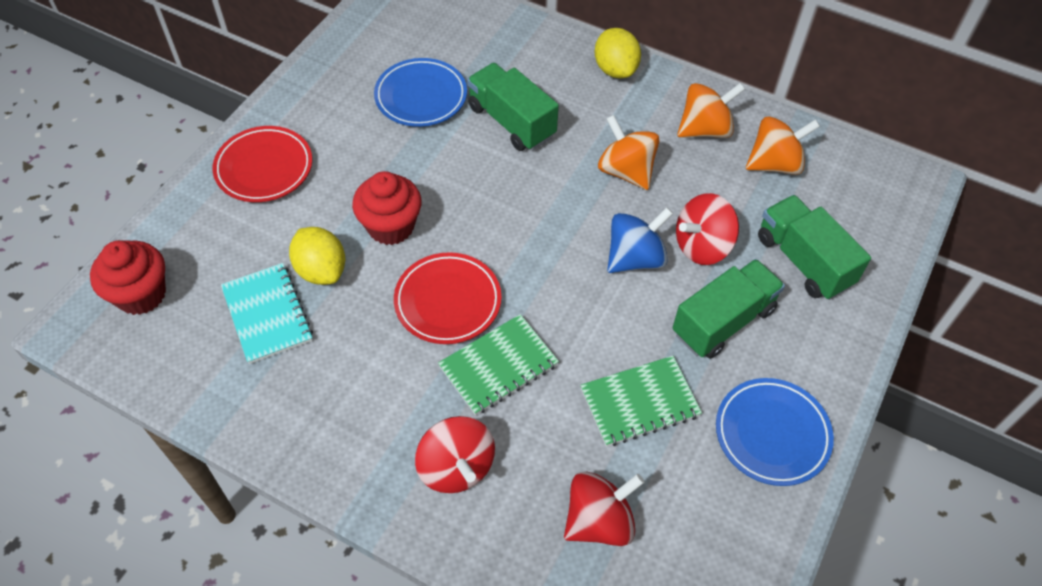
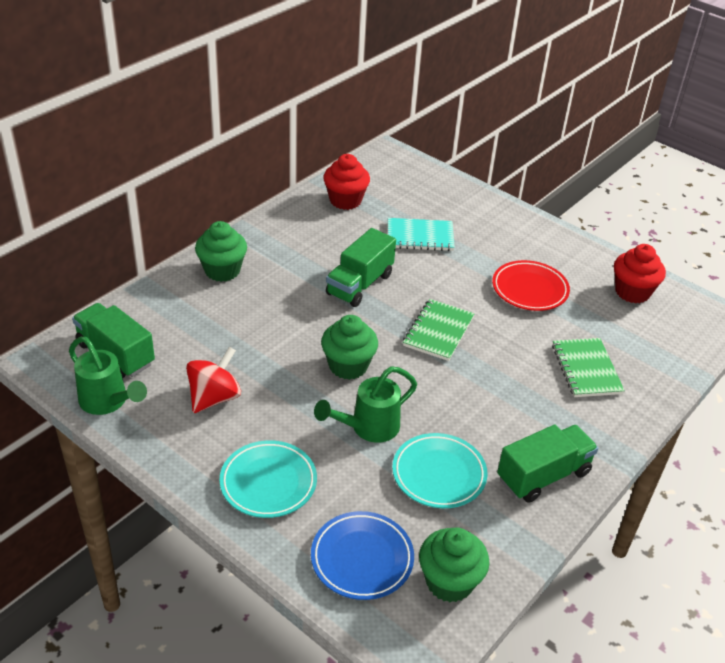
blue plate: 2 -> 1
blue spinning top: 1 -> 0
green cupcake: 0 -> 3
green watering can: 0 -> 2
orange spinning top: 3 -> 0
red plate: 2 -> 1
red spinning top: 3 -> 1
turquoise plate: 0 -> 2
yellow lemon: 2 -> 0

